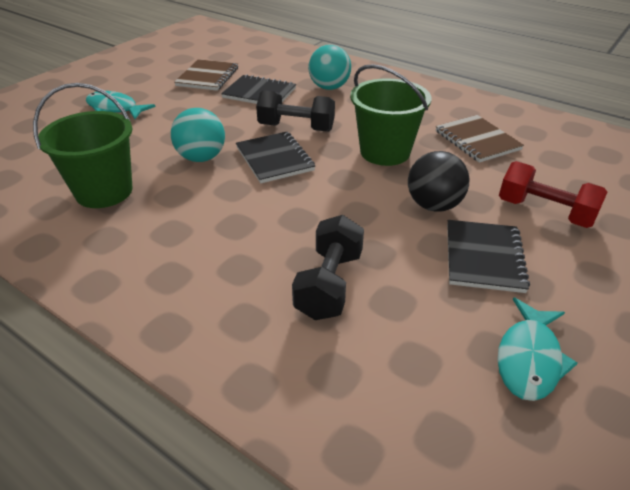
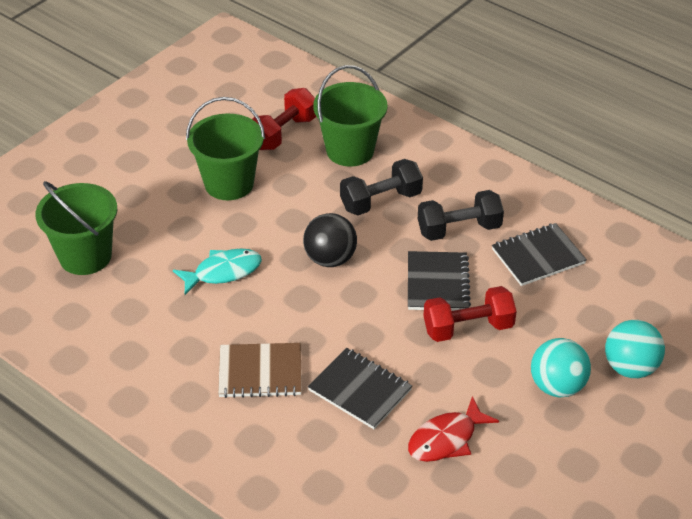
brown notebook: 2 -> 1
green bucket: 2 -> 3
red dumbbell: 1 -> 2
red fish: 0 -> 1
turquoise fish: 2 -> 1

